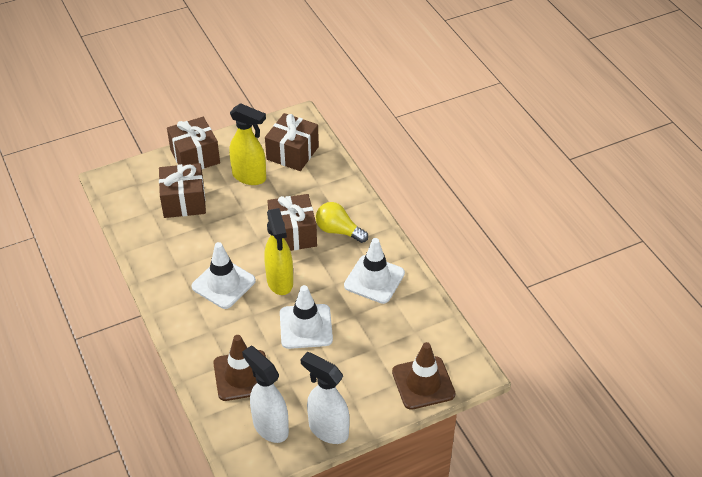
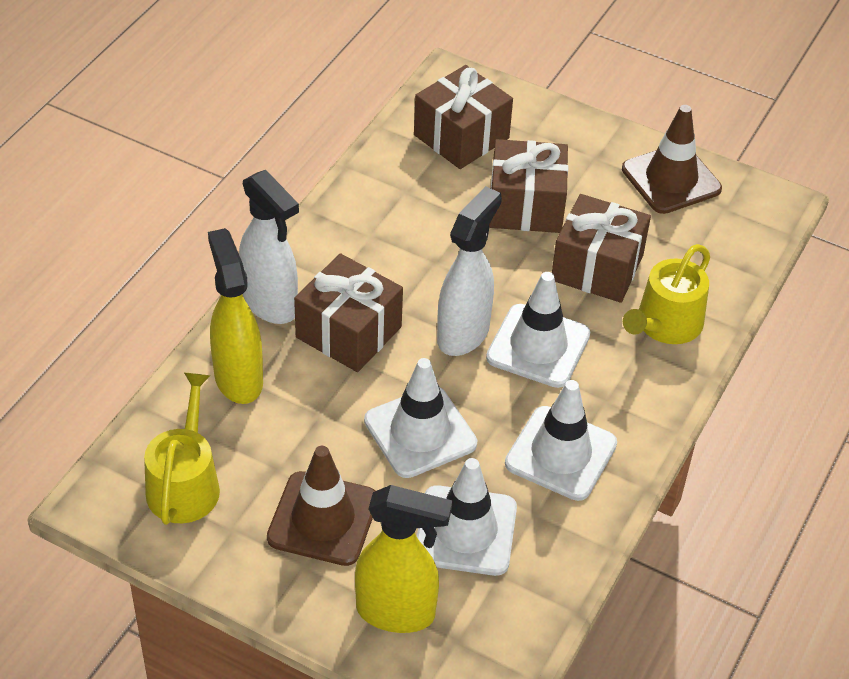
white traffic cone: 3 -> 4
yellow light bulb: 1 -> 0
yellow watering can: 0 -> 2

